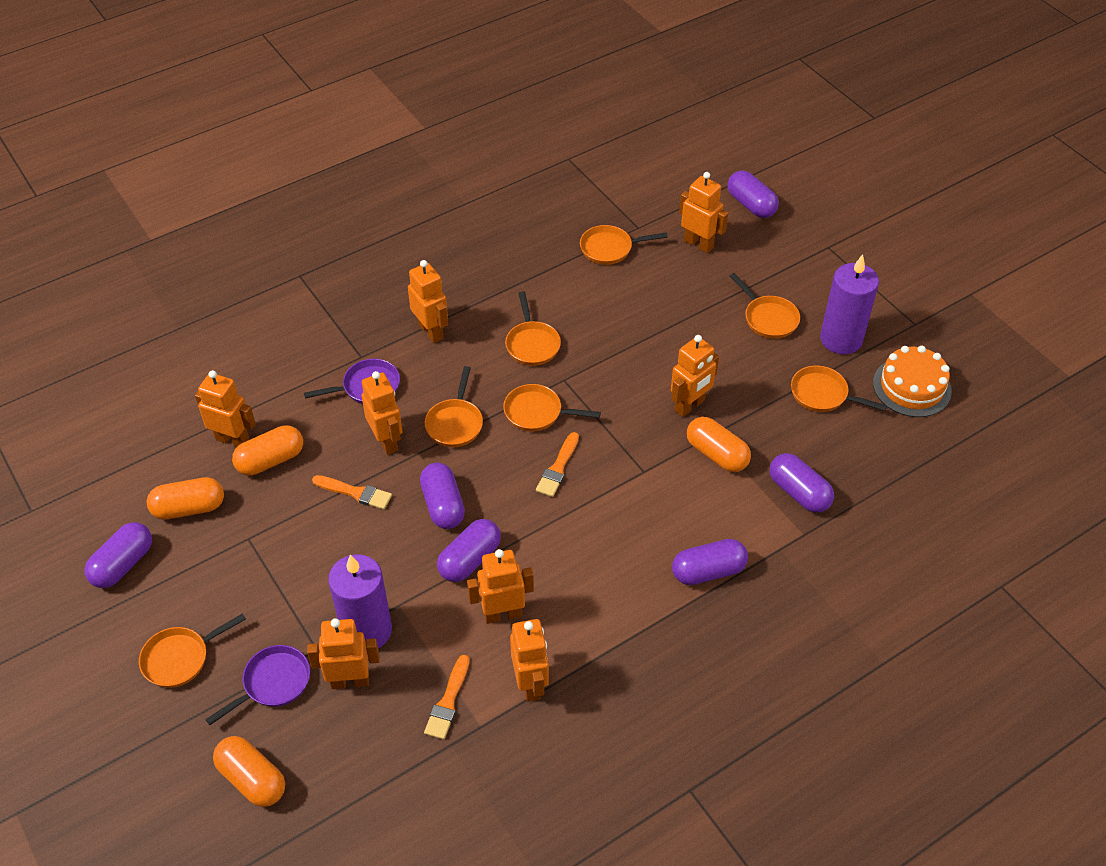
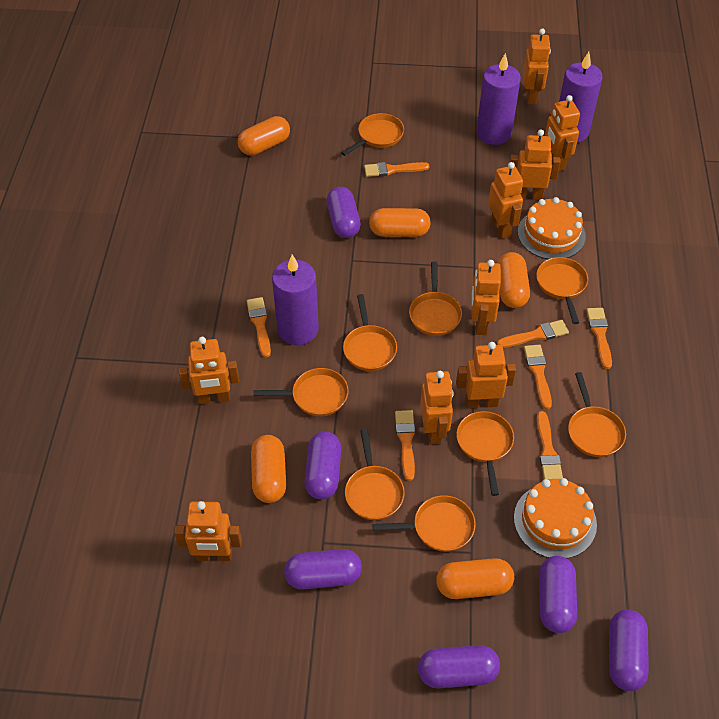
orange brush: 3 -> 7
orange cake: 1 -> 2
orange capsule: 4 -> 5
orange pan: 7 -> 9
orange robot: 8 -> 9
purple candle: 2 -> 3
purple pan: 2 -> 0

